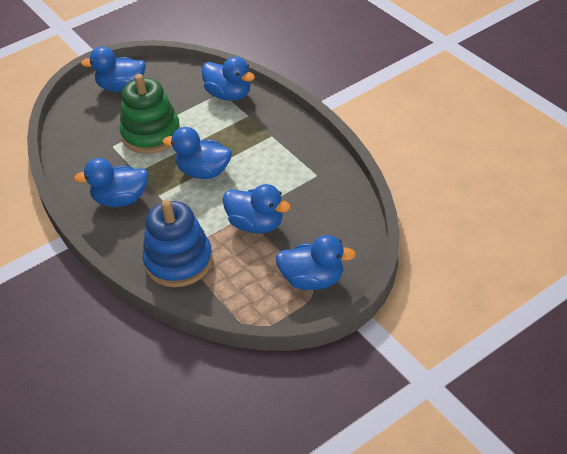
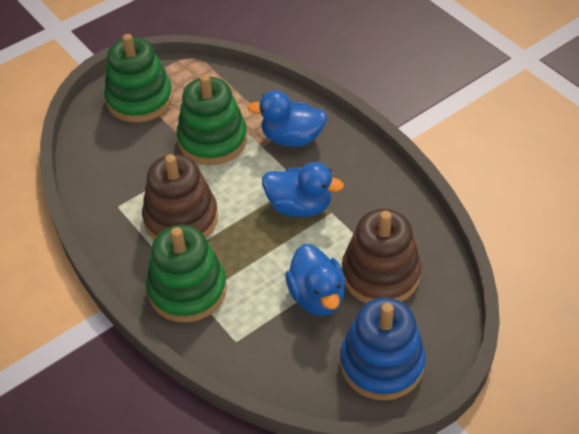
blue duck: 6 -> 3
brown stacking toy: 0 -> 2
green stacking toy: 1 -> 3

